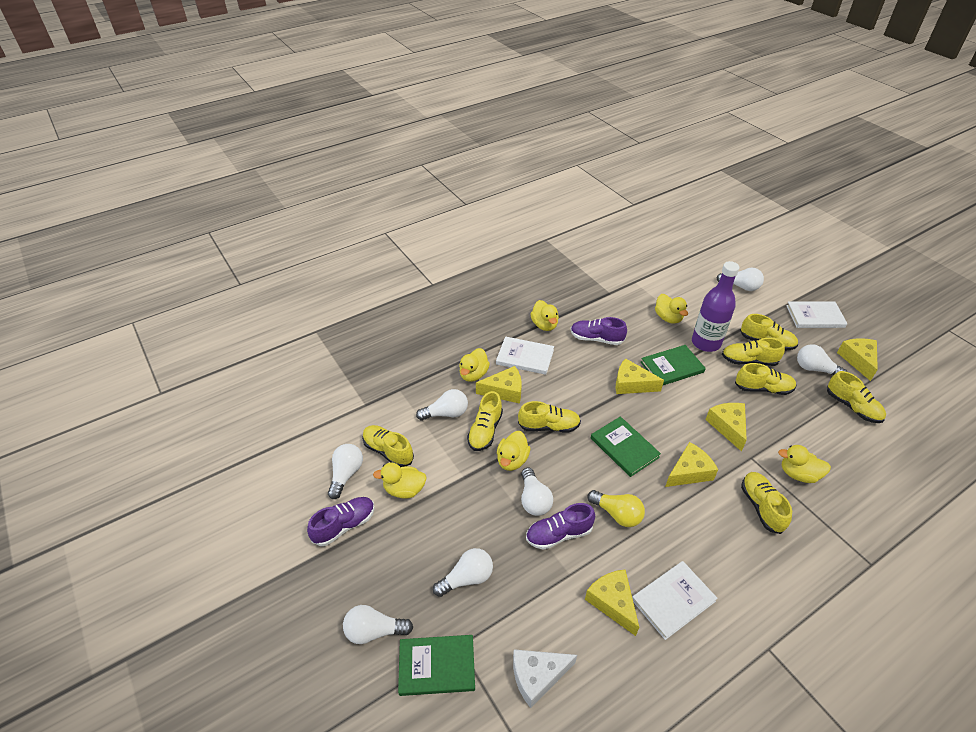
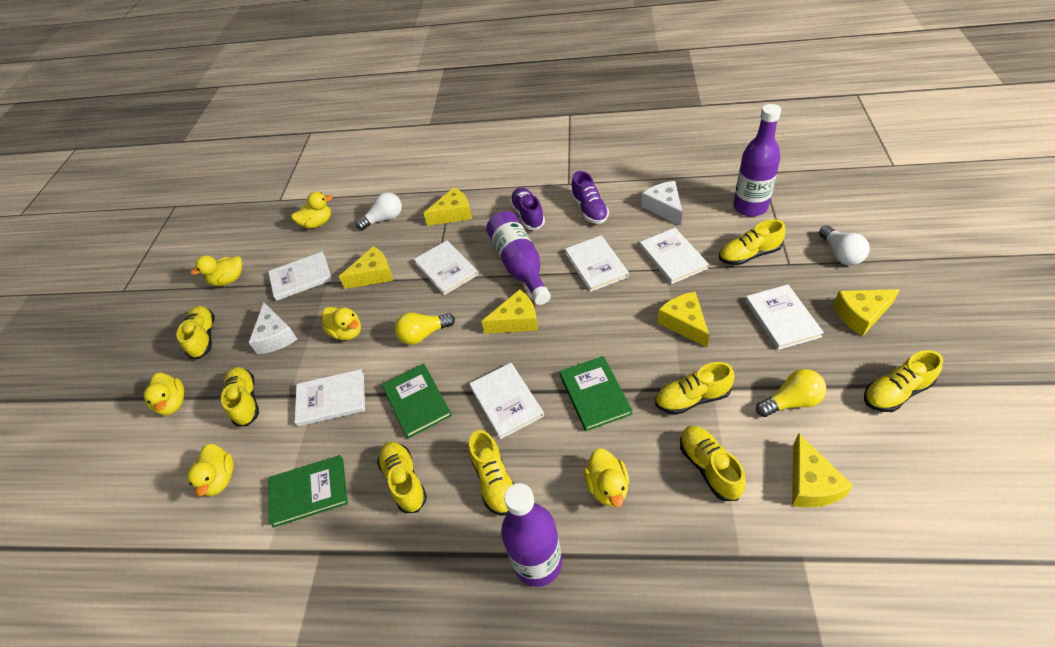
purple bottle: 1 -> 3
purple shoe: 3 -> 2
white book: 3 -> 7
white cheese: 1 -> 2
white light bulb: 7 -> 2
yellow light bulb: 1 -> 2

